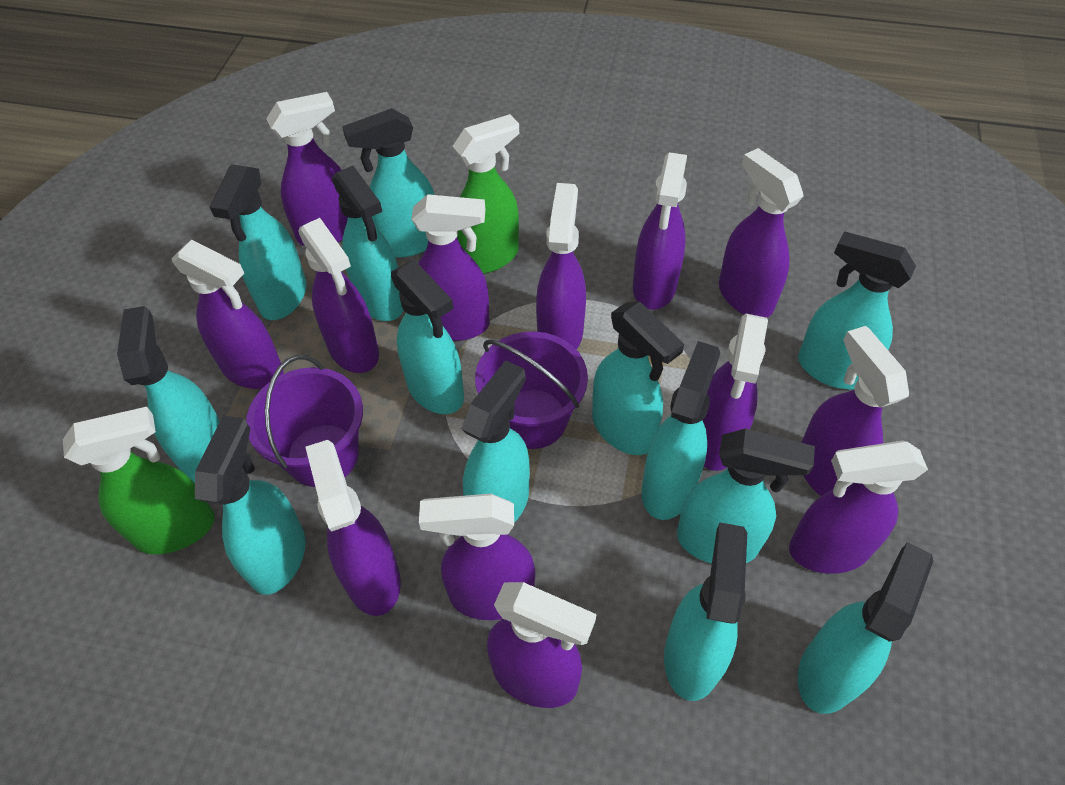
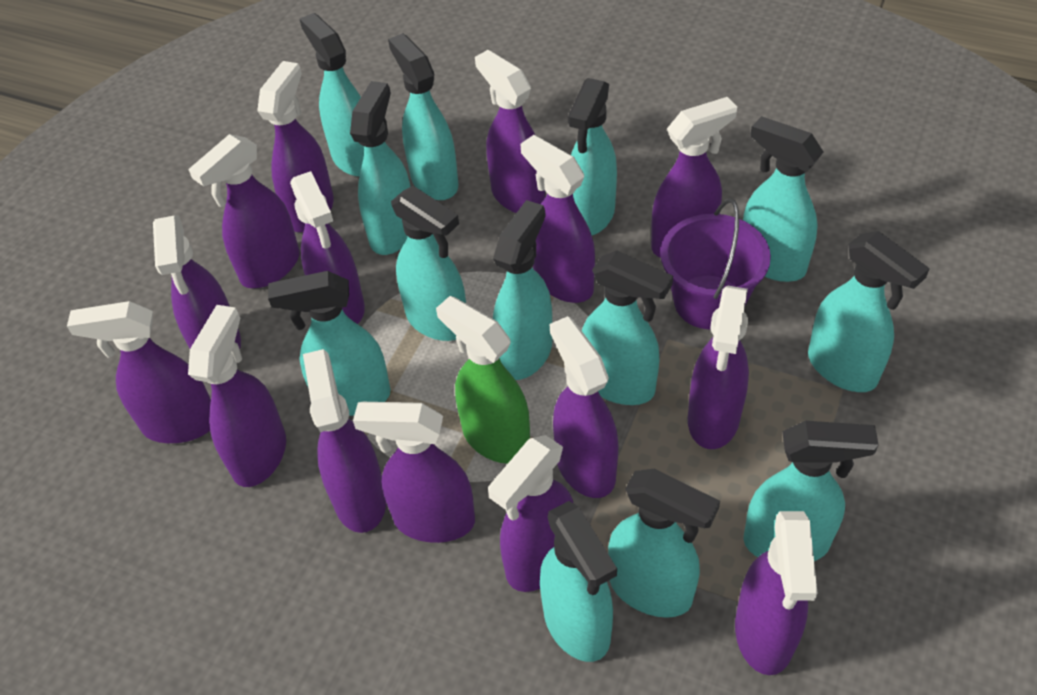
green spray bottle: 2 -> 1
purple bucket: 2 -> 1
purple spray bottle: 13 -> 15

